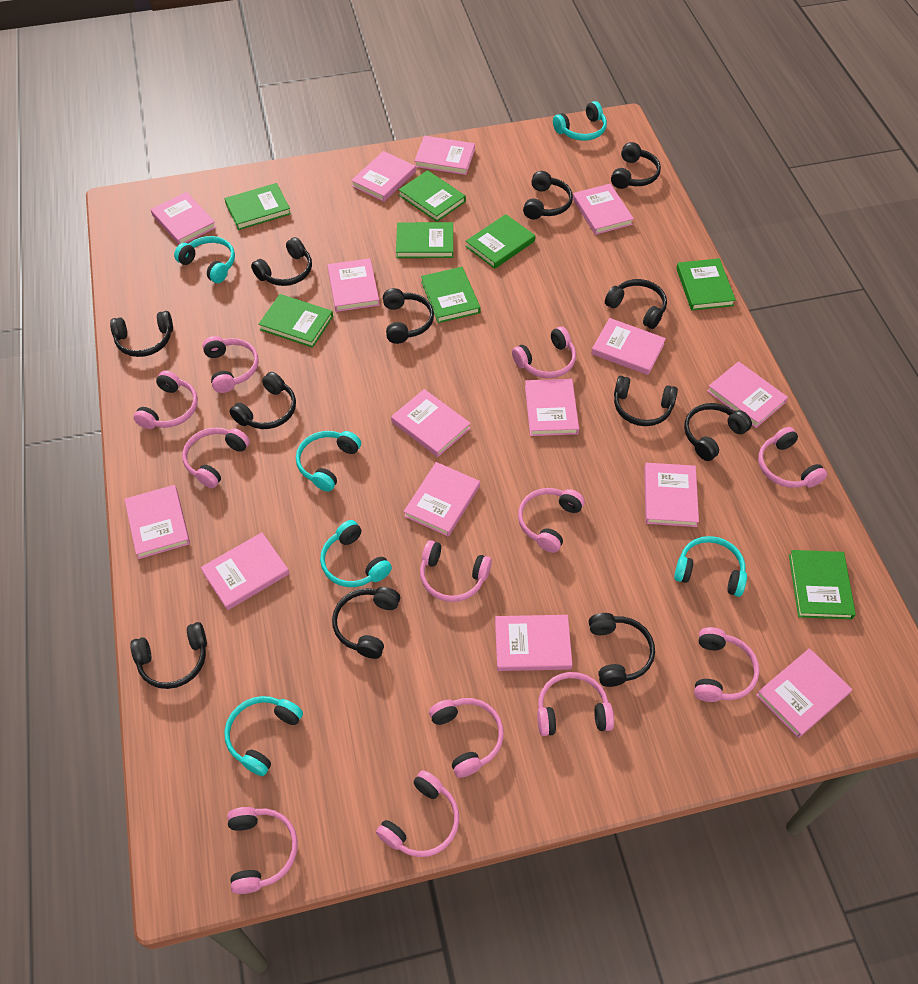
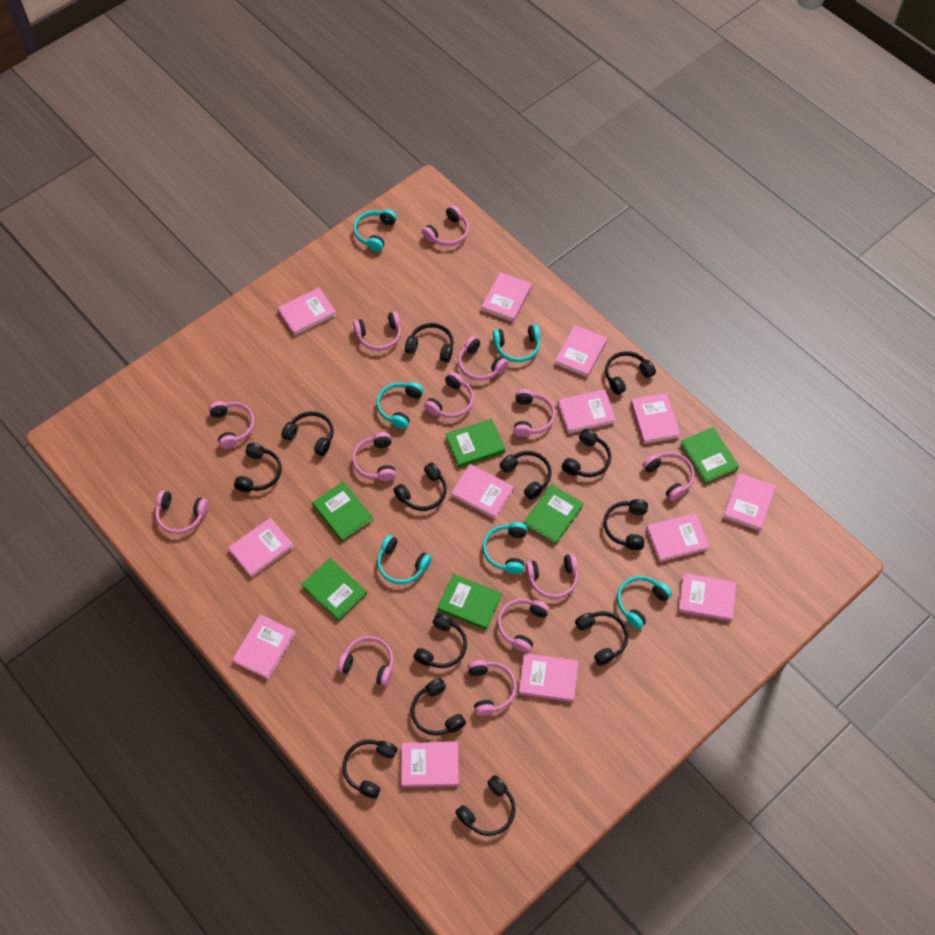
black headphones: 12 -> 13
green book: 8 -> 6
pink book: 15 -> 13
pink headphones: 12 -> 13

